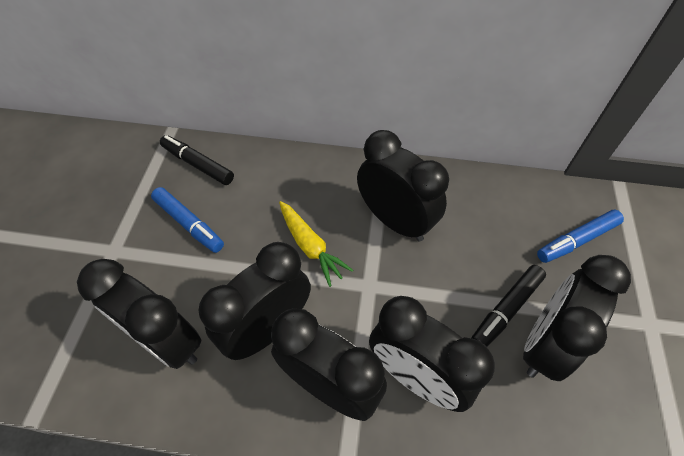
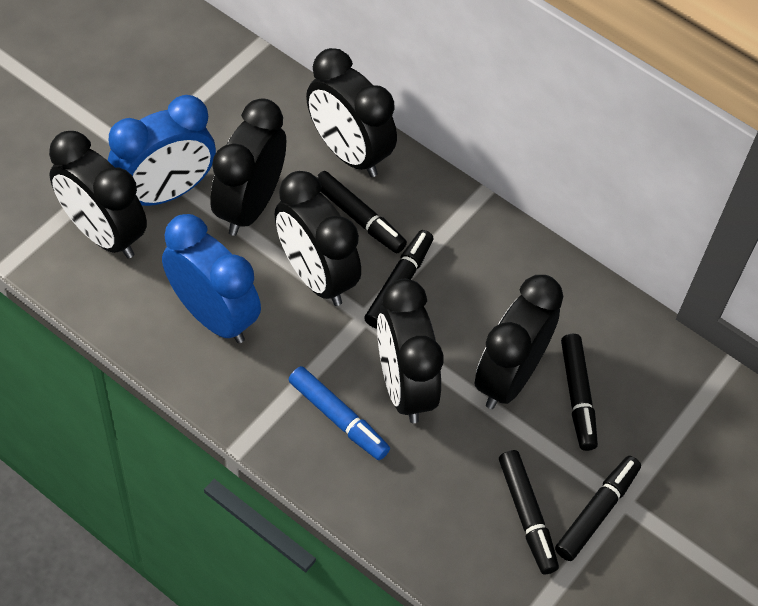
black marker: 2 -> 5
blue clock: 0 -> 2
blue marker: 2 -> 1
yellow carrot: 1 -> 0

